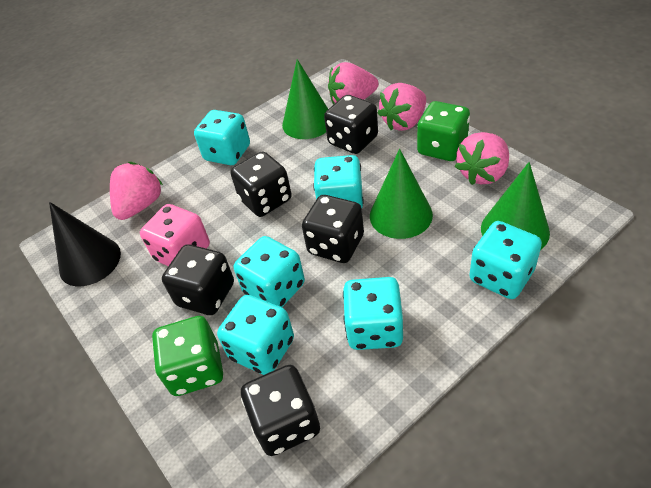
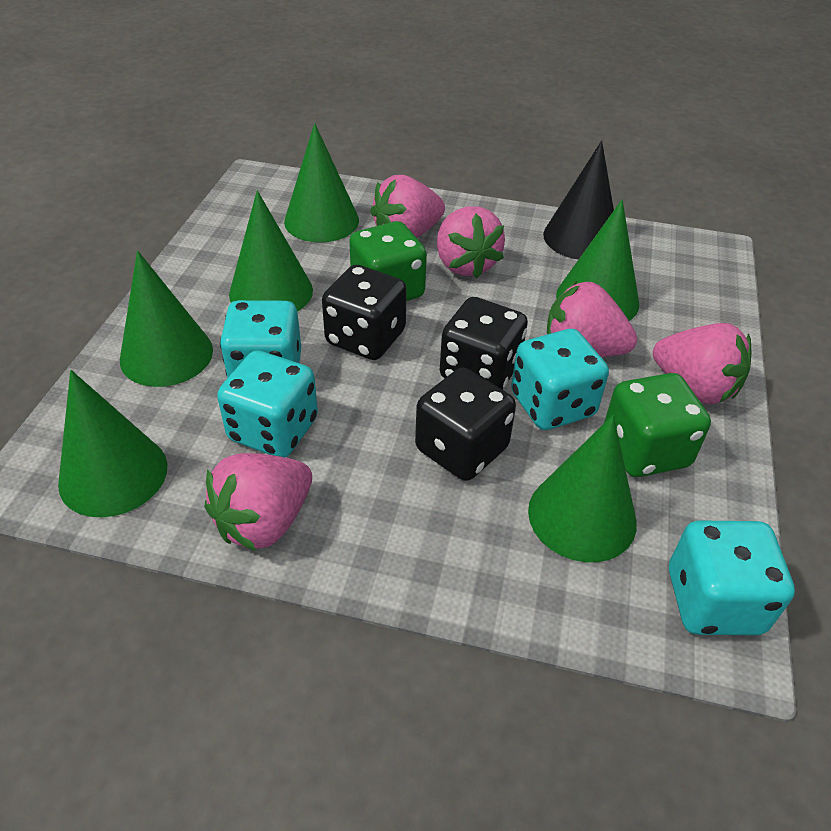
black dice: 5 -> 3
green cone: 3 -> 6
pink dice: 1 -> 0
pink strawberry: 4 -> 5
turquoise dice: 6 -> 4

